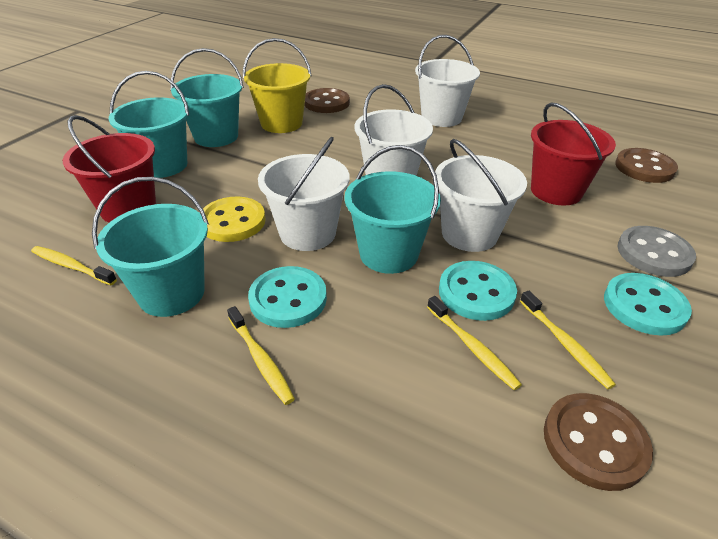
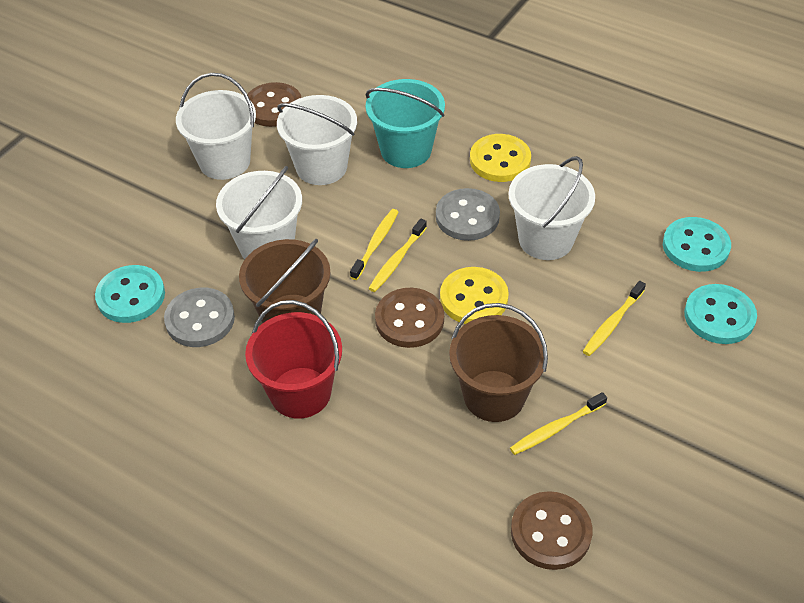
brown bucket: 0 -> 2
grey button: 1 -> 2
red bucket: 2 -> 1
turquoise bucket: 4 -> 1
yellow bucket: 1 -> 0
yellow button: 1 -> 2

